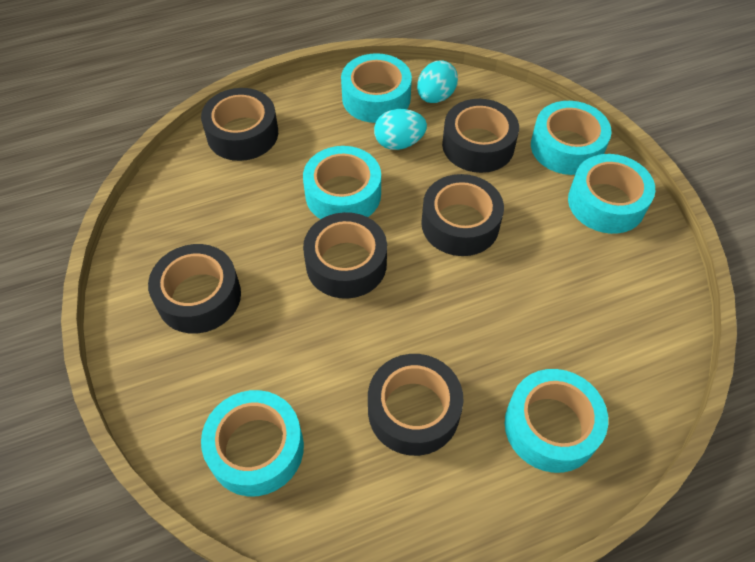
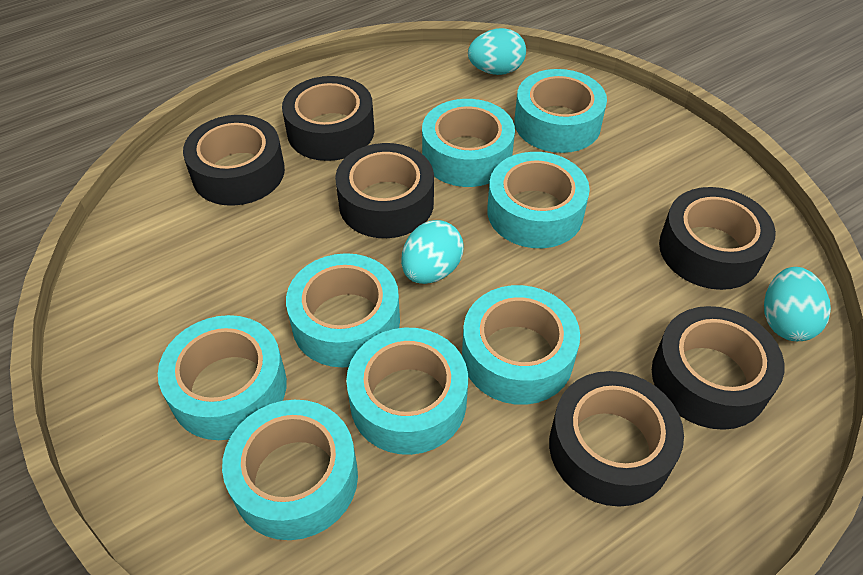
turquoise egg: 2 -> 3
turquoise tape: 6 -> 8

